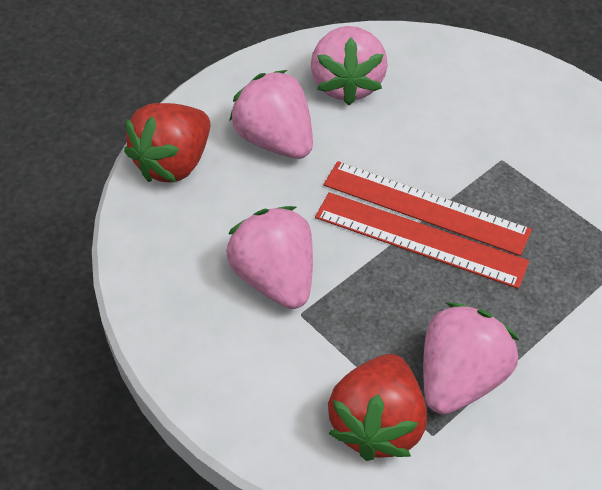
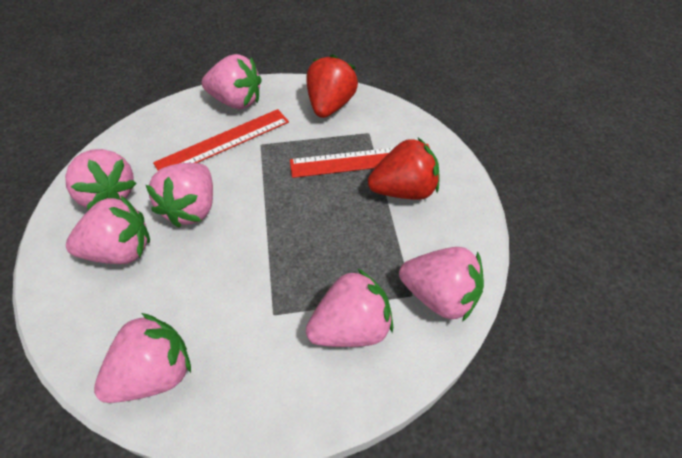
pink strawberry: 4 -> 7

